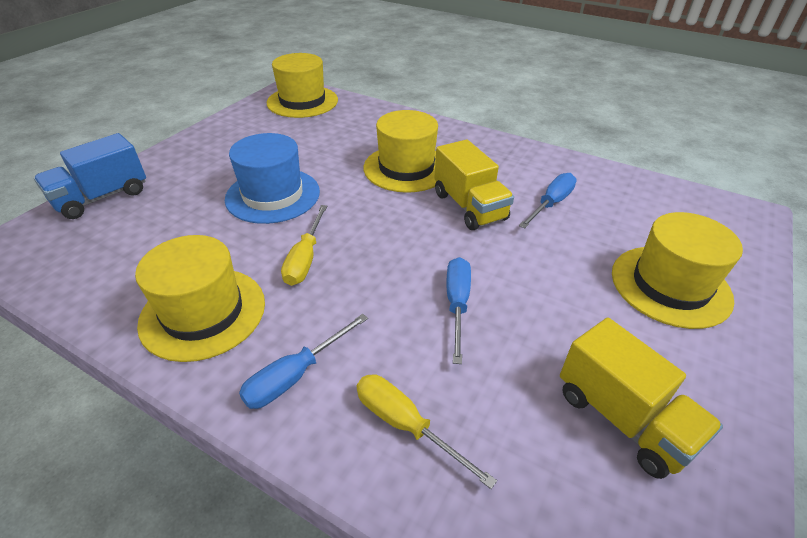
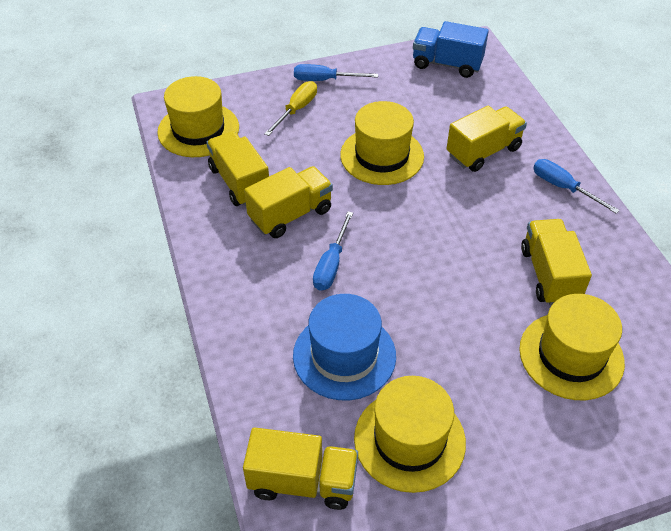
yellow screwdriver: 2 -> 1
yellow truck: 2 -> 5

